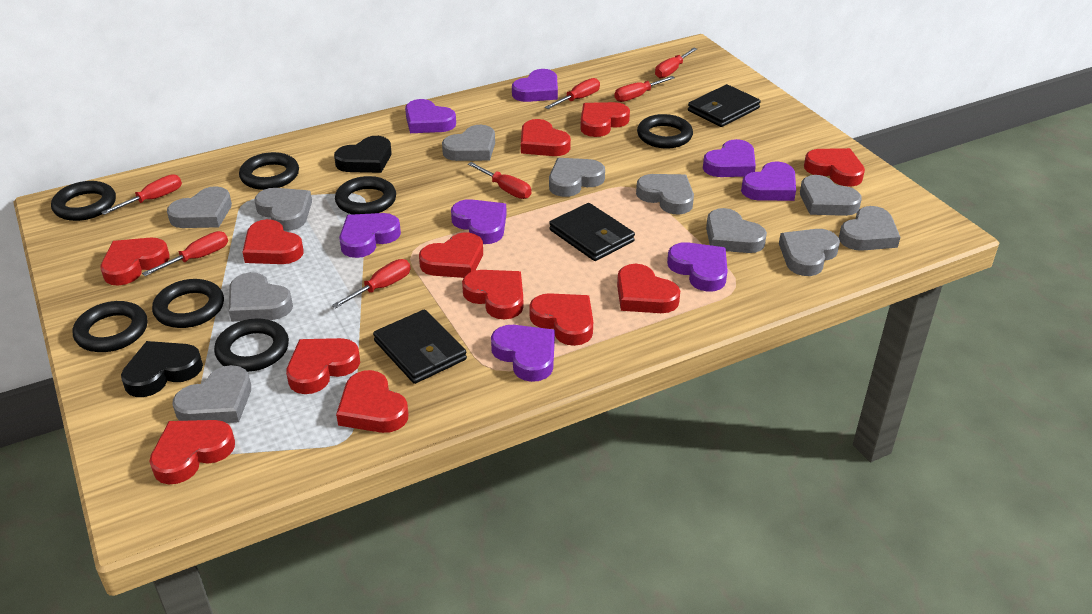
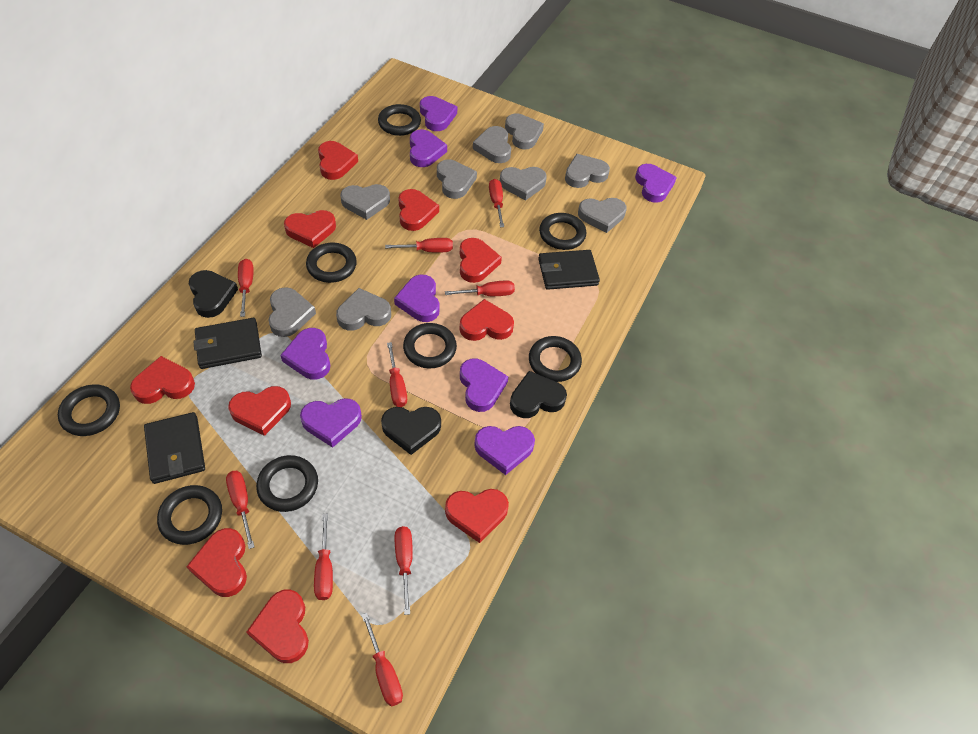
black heart: 2 -> 3
black ring: 7 -> 8
grey heart: 11 -> 9
red heart: 12 -> 10
red screwdriver: 7 -> 9

